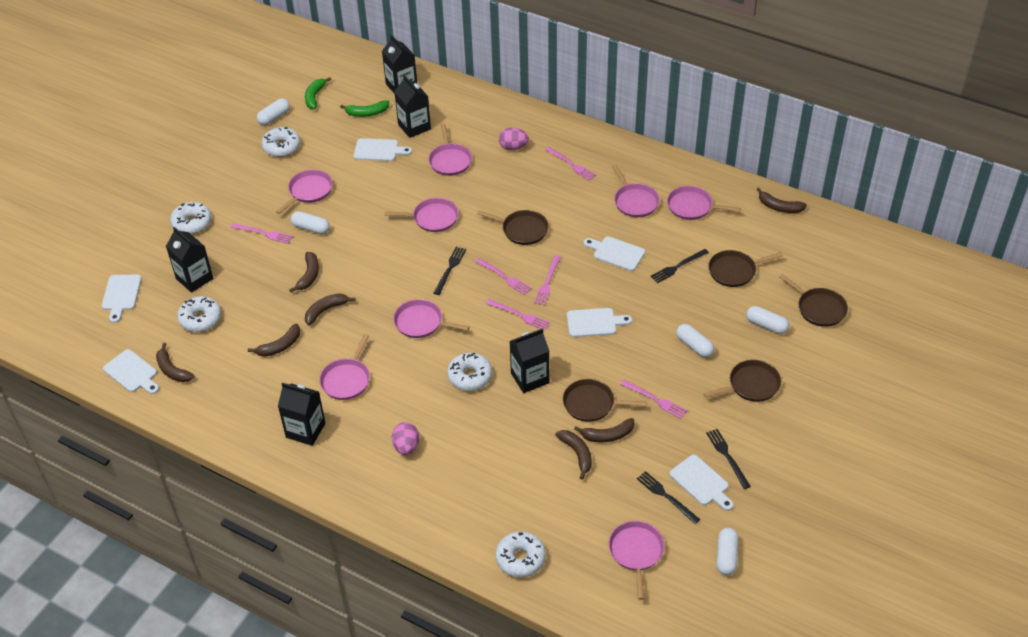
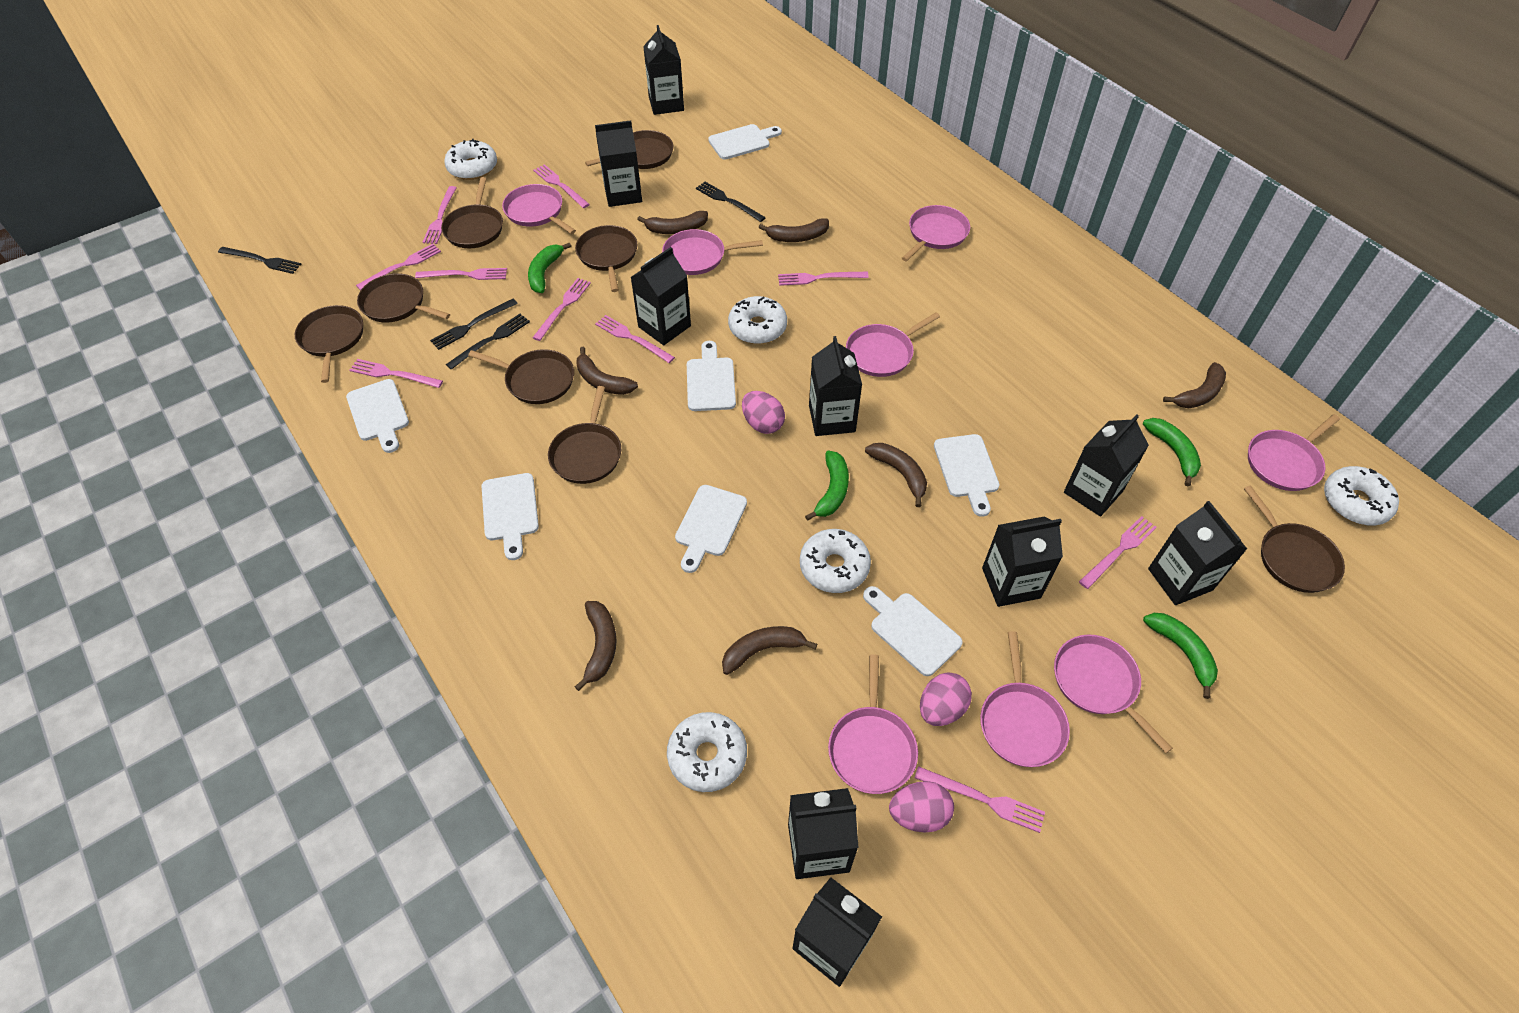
black carton: 5 -> 9
brown pan: 5 -> 8
green banana: 2 -> 4
pink egg: 2 -> 3
pink fork: 6 -> 10
white capsule: 5 -> 0
white cutting board: 6 -> 7

